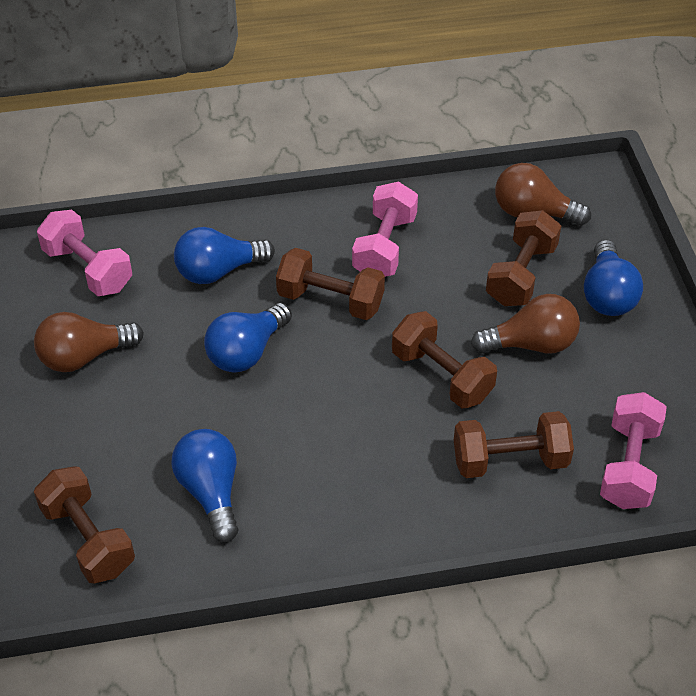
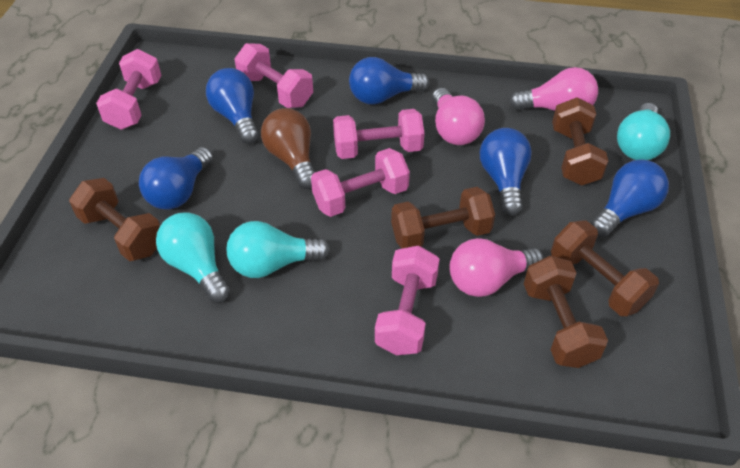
blue light bulb: 4 -> 5
brown light bulb: 3 -> 1
pink dumbbell: 3 -> 5
pink light bulb: 0 -> 3
turquoise light bulb: 0 -> 3

